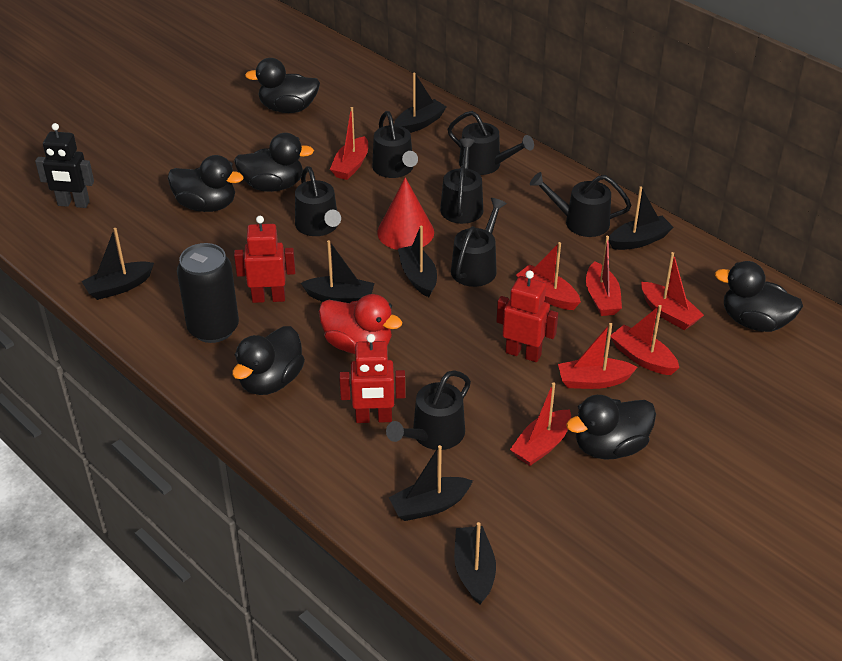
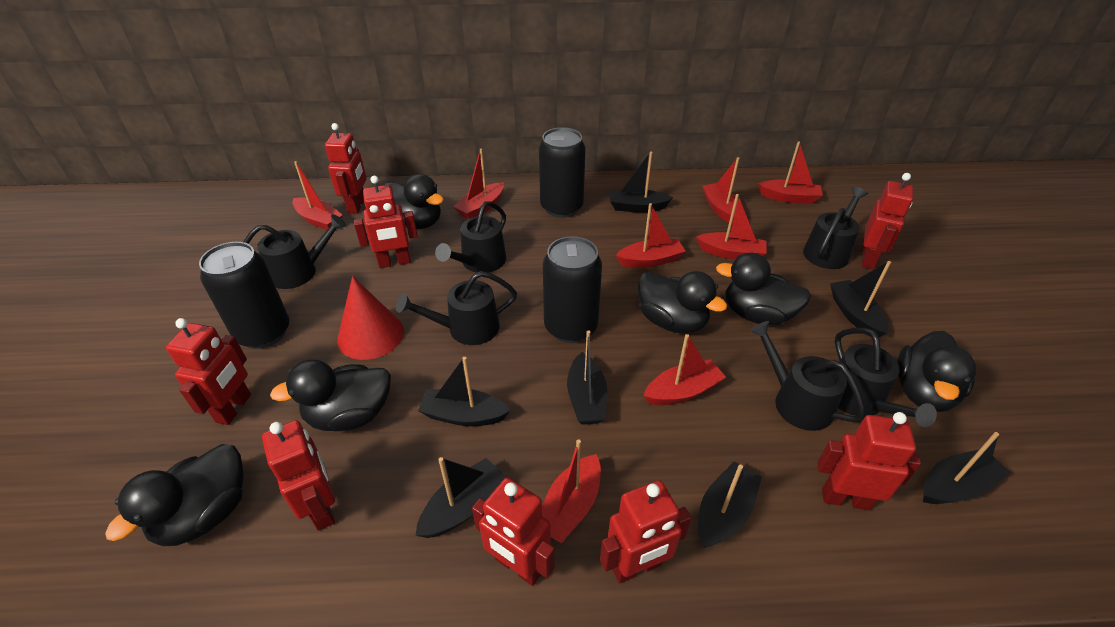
black can: 1 -> 3
black robot: 1 -> 0
black watering can: 7 -> 6
red boat: 7 -> 8
red duck: 1 -> 0
red robot: 3 -> 8

